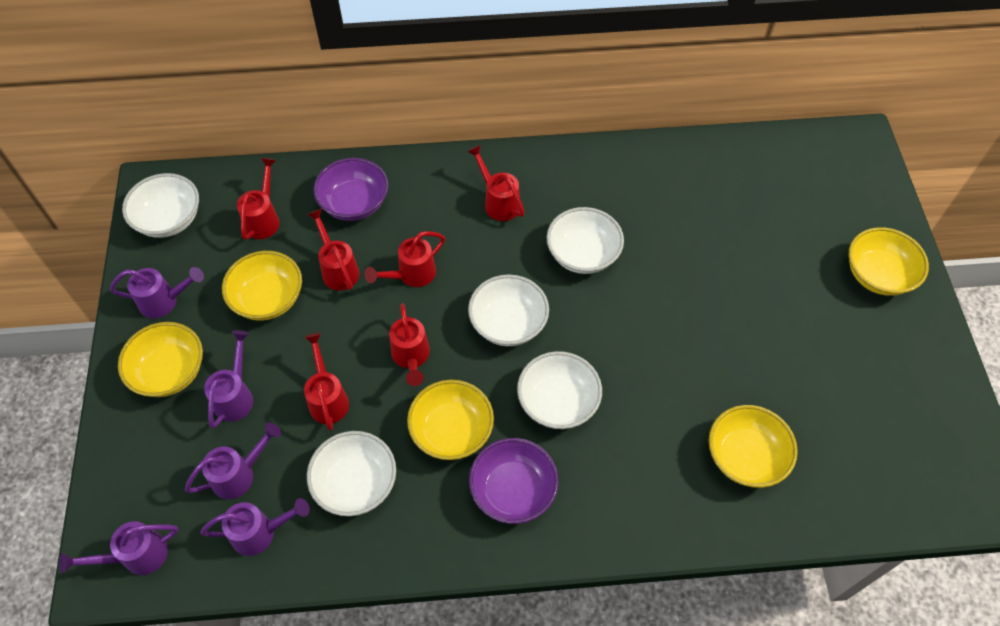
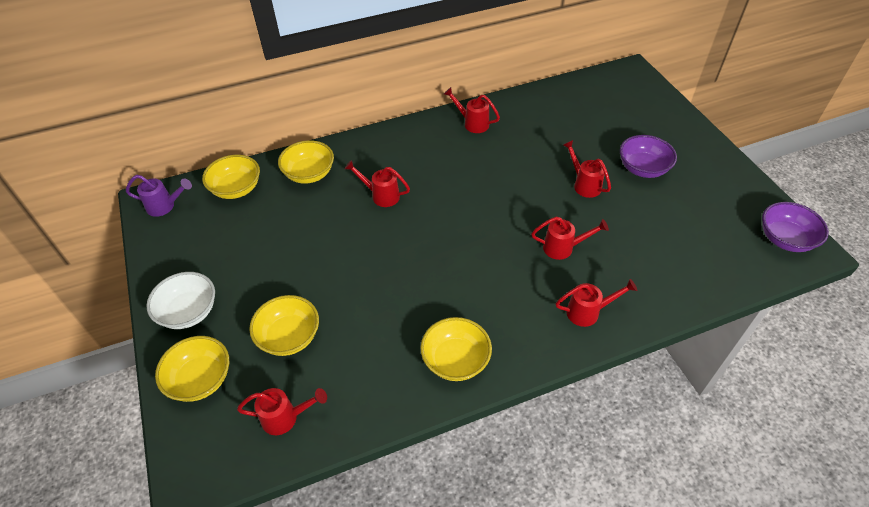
purple watering can: 5 -> 1
white bowl: 5 -> 1

